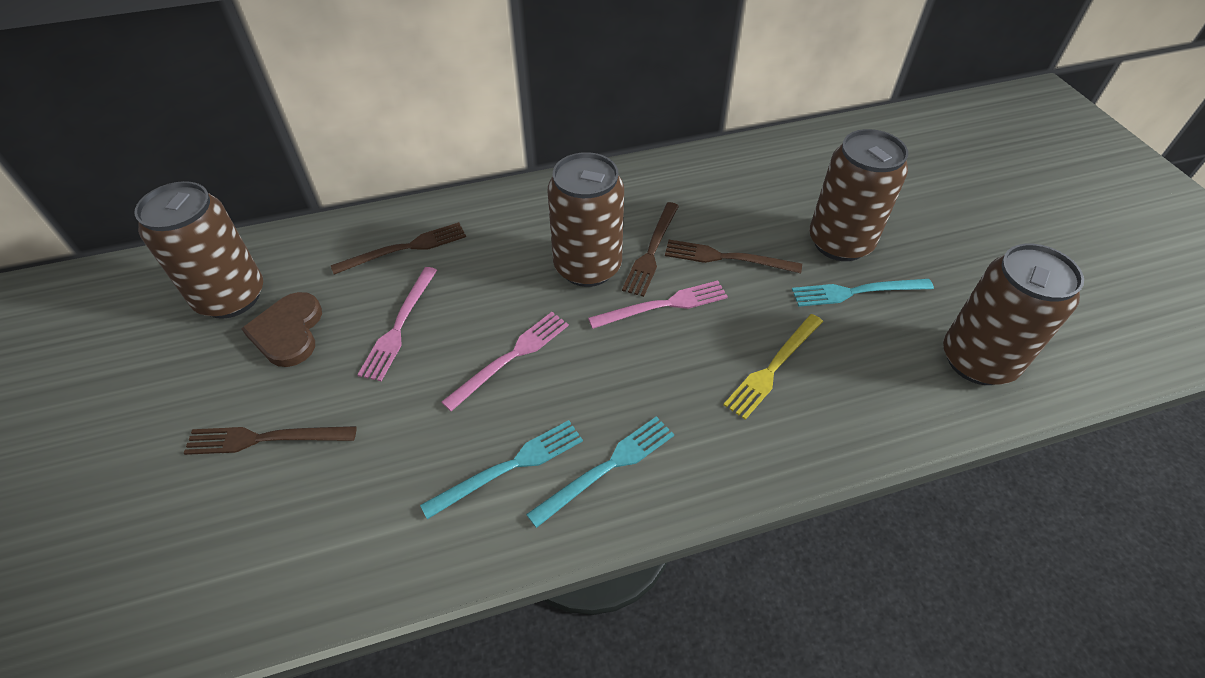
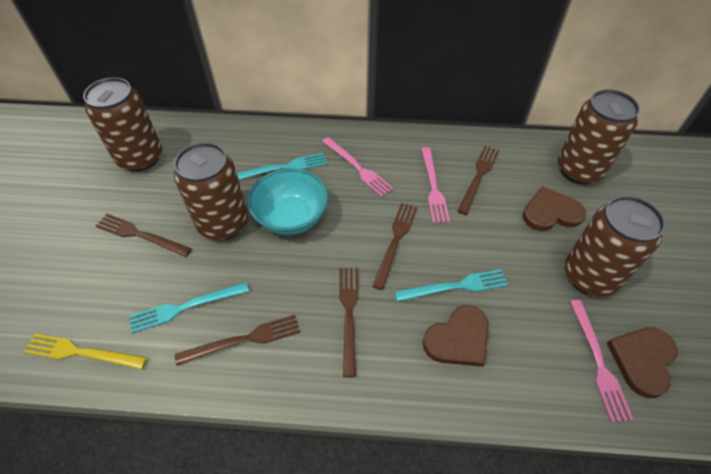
brown fork: 4 -> 5
brown heart: 1 -> 3
turquoise bowl: 0 -> 1

